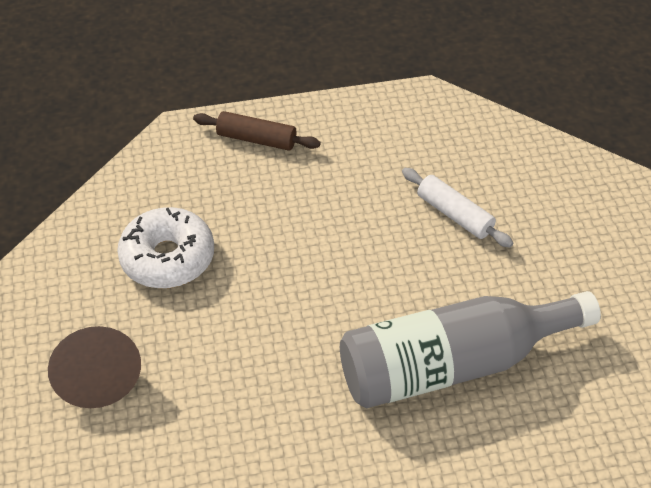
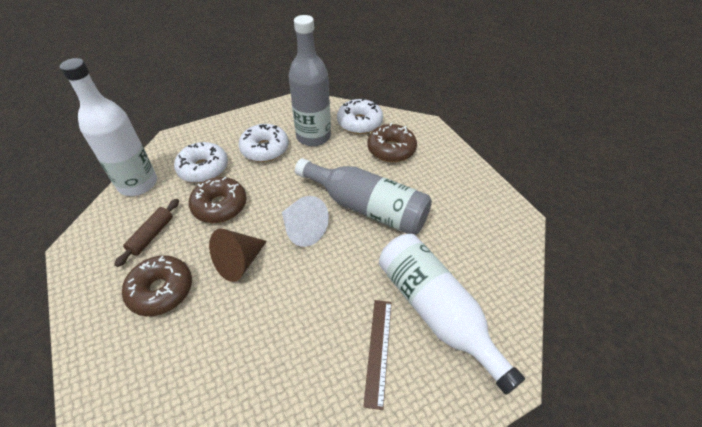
brown donut: 0 -> 3
brown ruler: 0 -> 1
grey bottle: 1 -> 2
white bottle: 0 -> 2
white cone: 0 -> 1
white donut: 1 -> 3
white rolling pin: 1 -> 0

